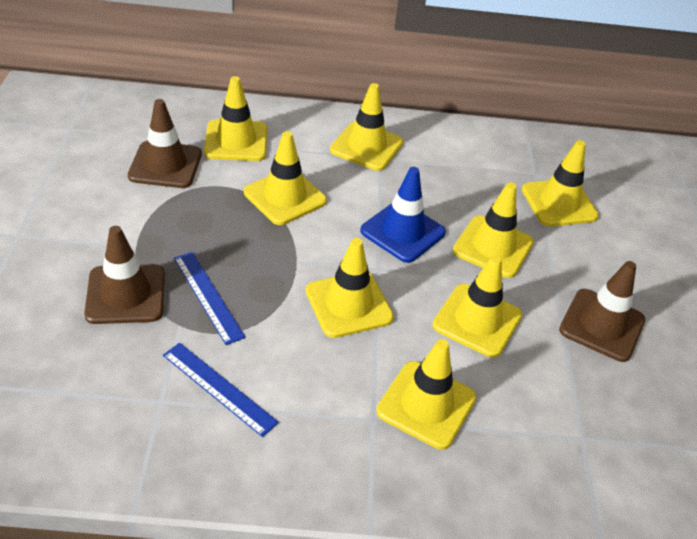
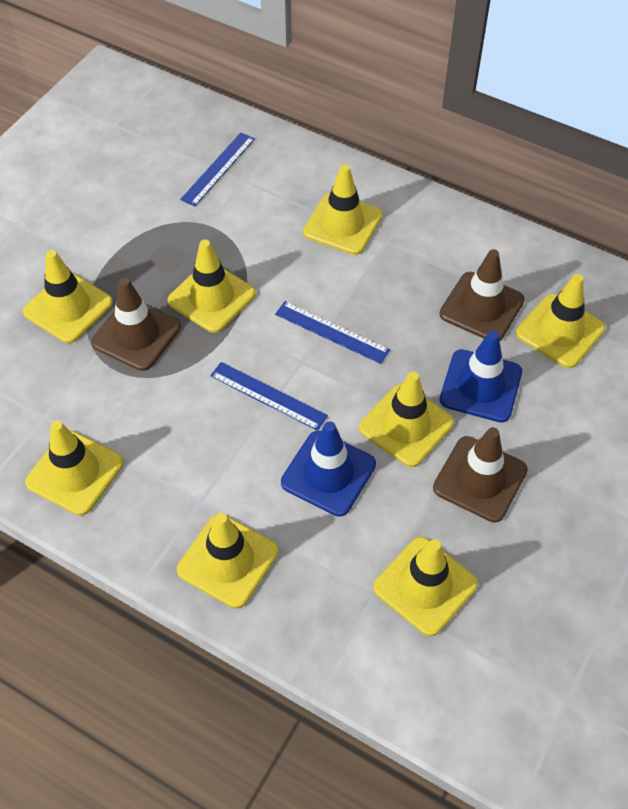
blue ruler: 2 -> 3
blue traffic cone: 1 -> 2

